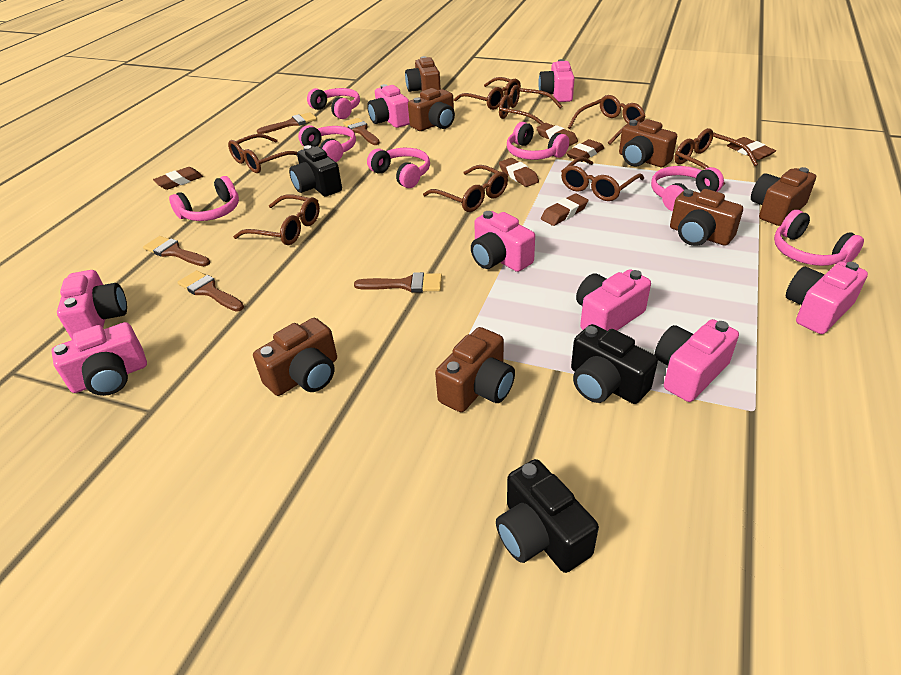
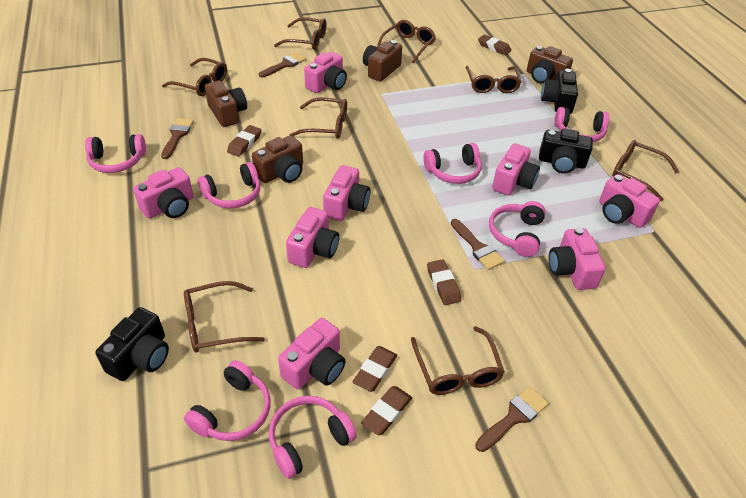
brown brush: 5 -> 4
brown camera: 7 -> 4
brown eraser: 6 -> 5

